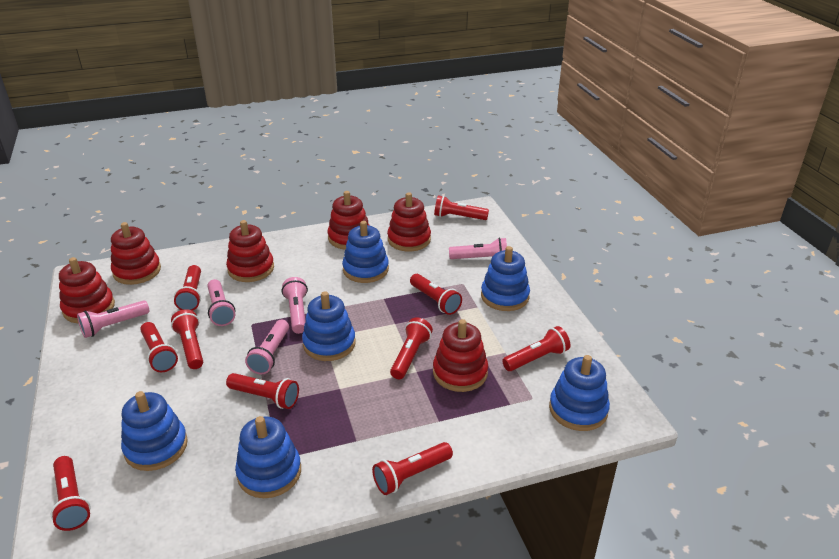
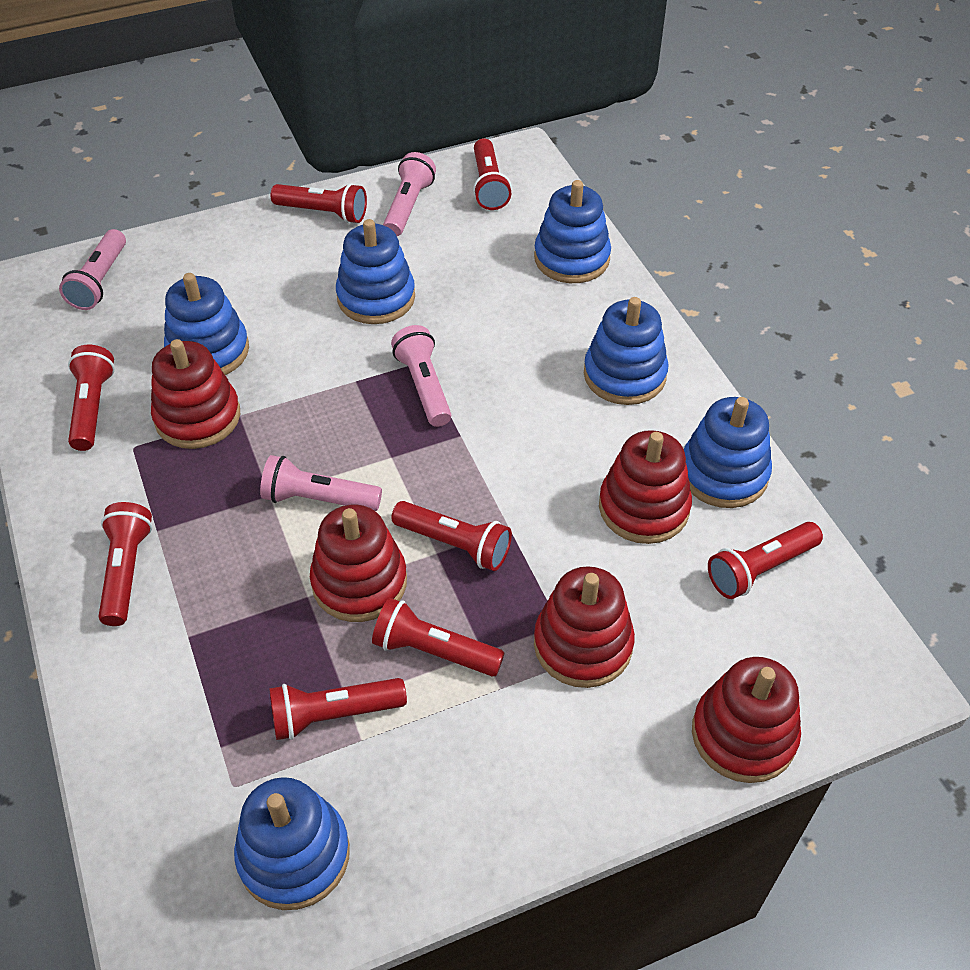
pink flashlight: 5 -> 4
red flashlight: 10 -> 8
red stacking toy: 6 -> 5

